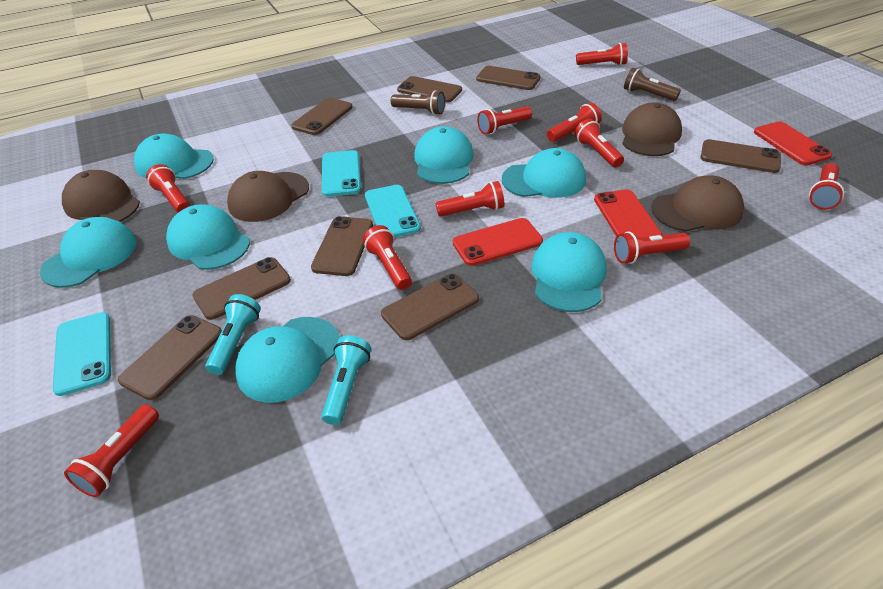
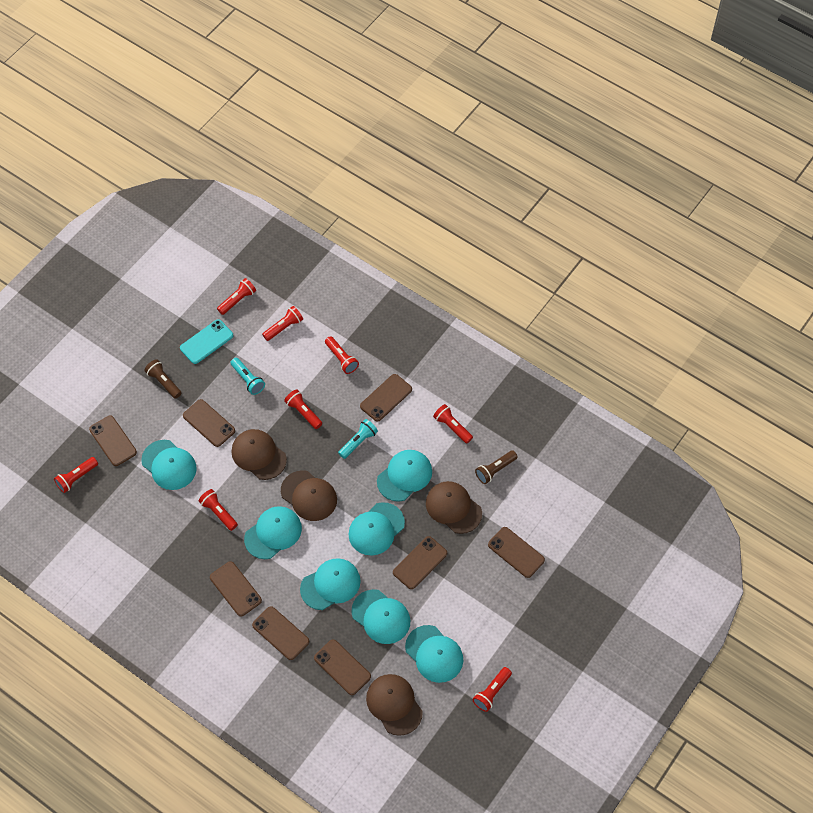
red flashlight: 10 -> 8
red phone: 3 -> 0
turquoise phone: 3 -> 1

